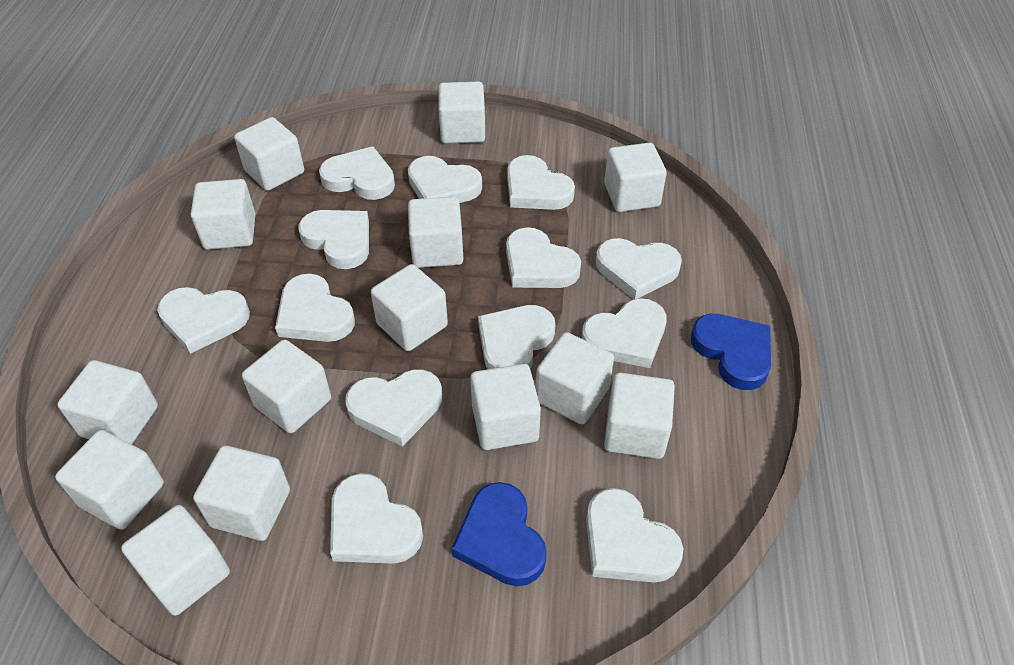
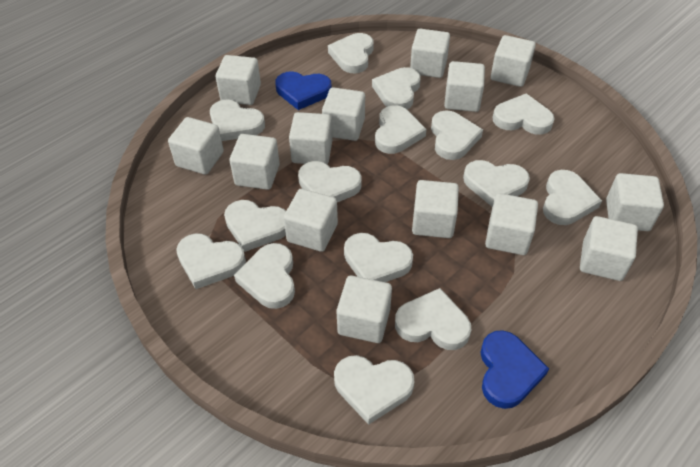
white heart: 13 -> 15

